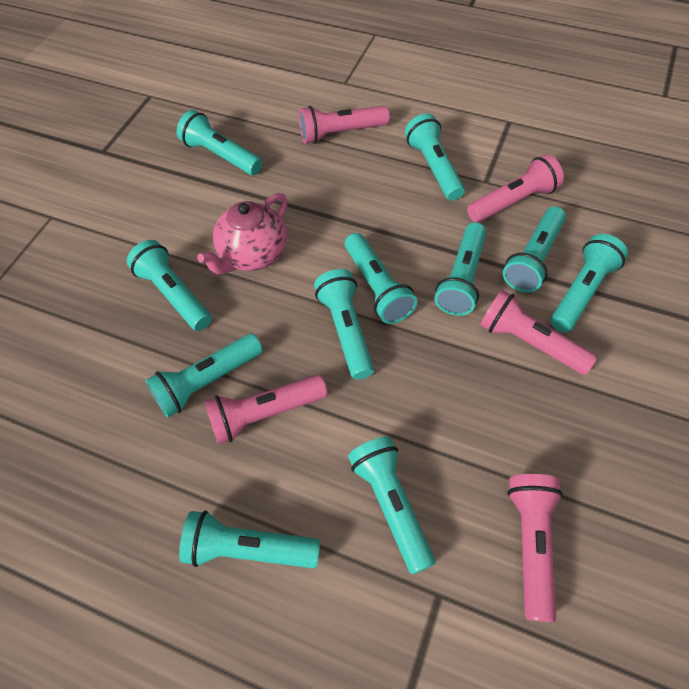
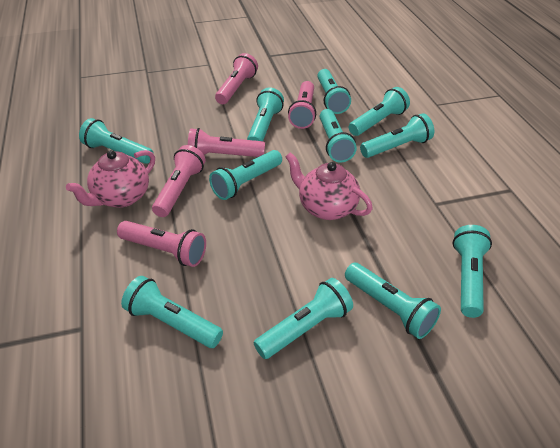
pink teapot: 1 -> 2

